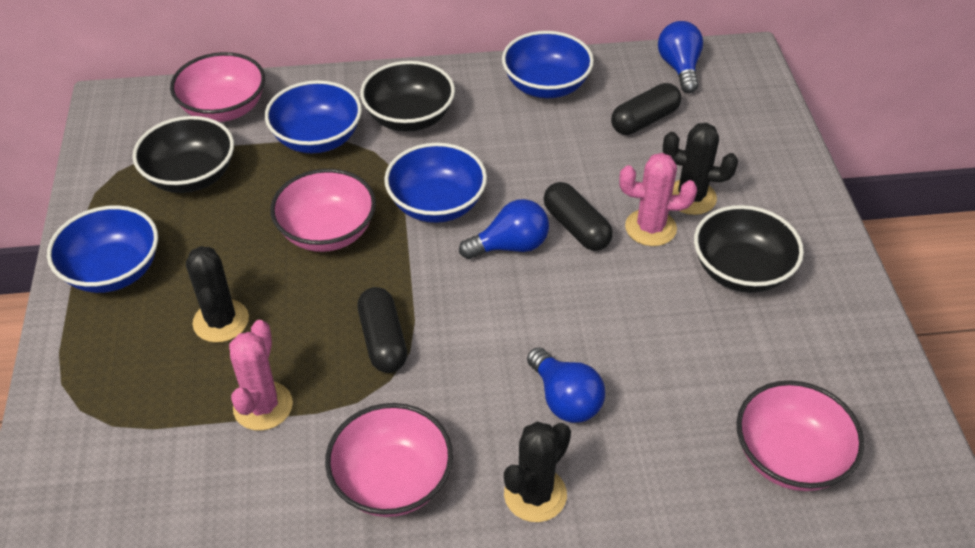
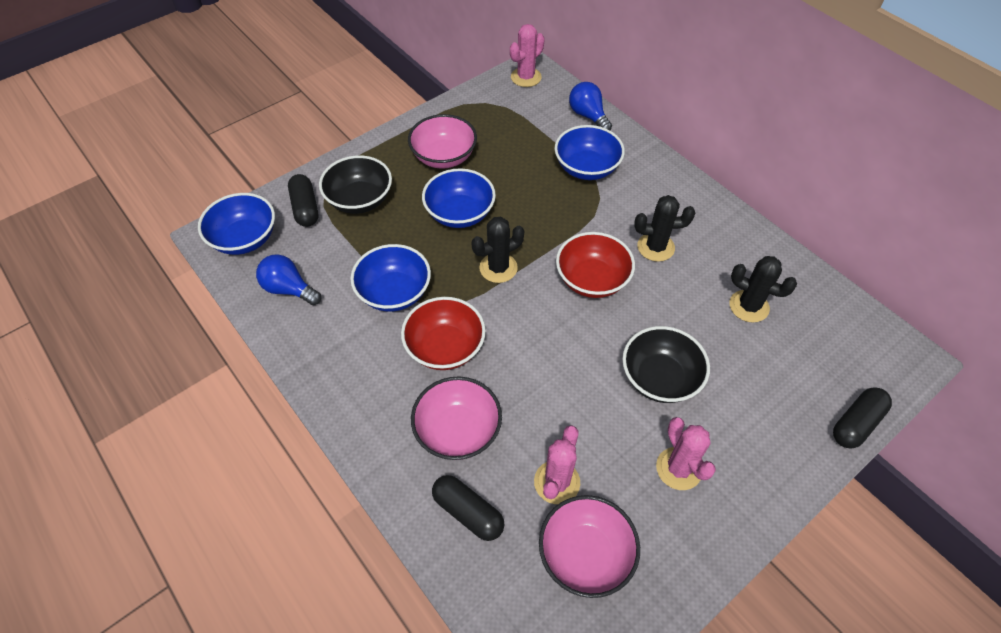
black bowl: 3 -> 2
blue light bulb: 3 -> 2
pink bowl: 4 -> 3
pink cactus: 2 -> 3
red bowl: 0 -> 2

